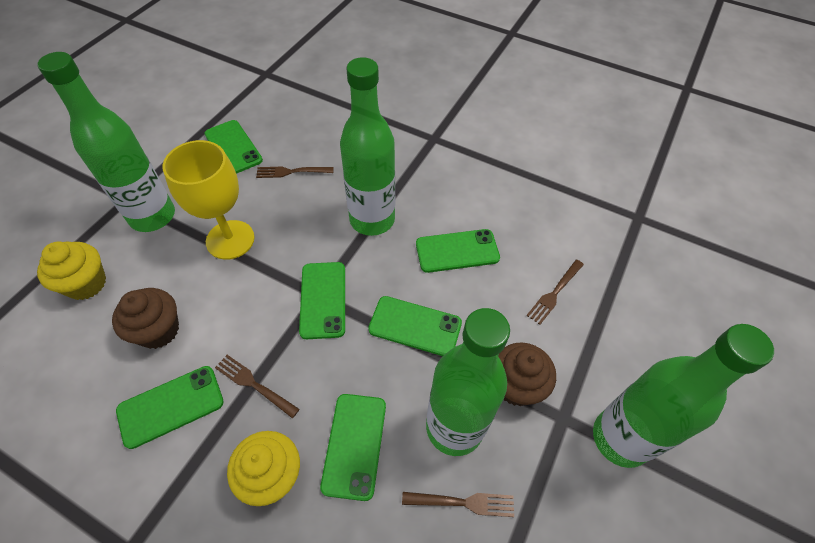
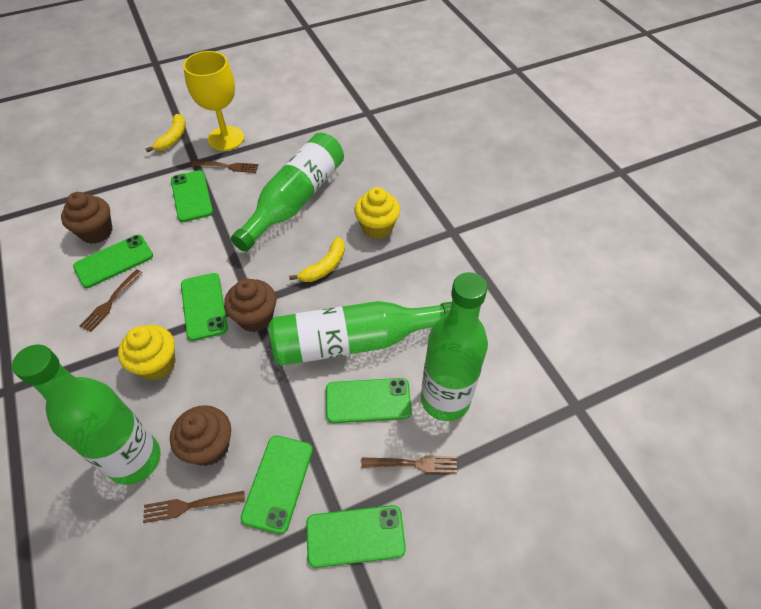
brown cupcake: 2 -> 3
yellow banana: 0 -> 2

